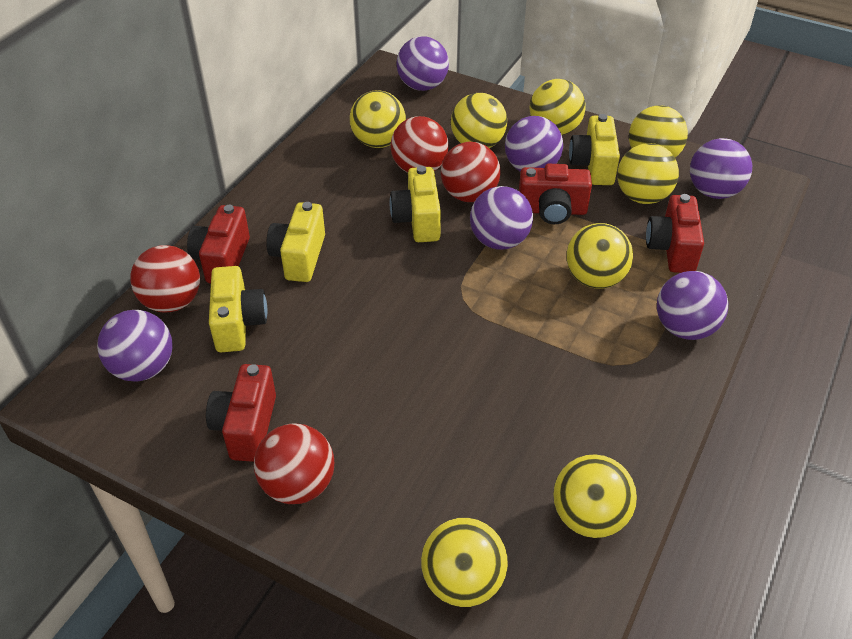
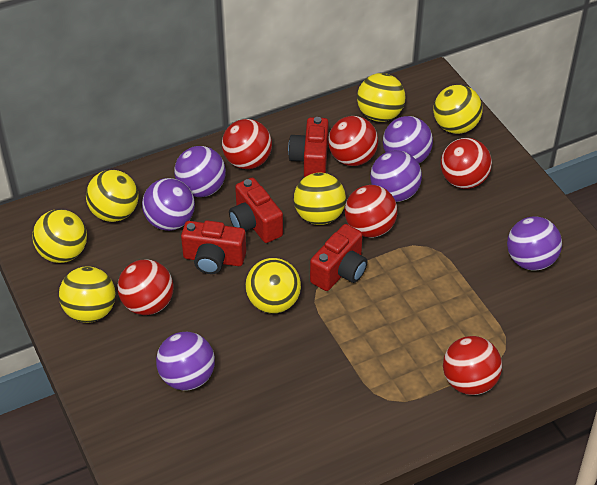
red ball: 4 -> 6
yellow ball: 8 -> 7
yellow camera: 4 -> 0

